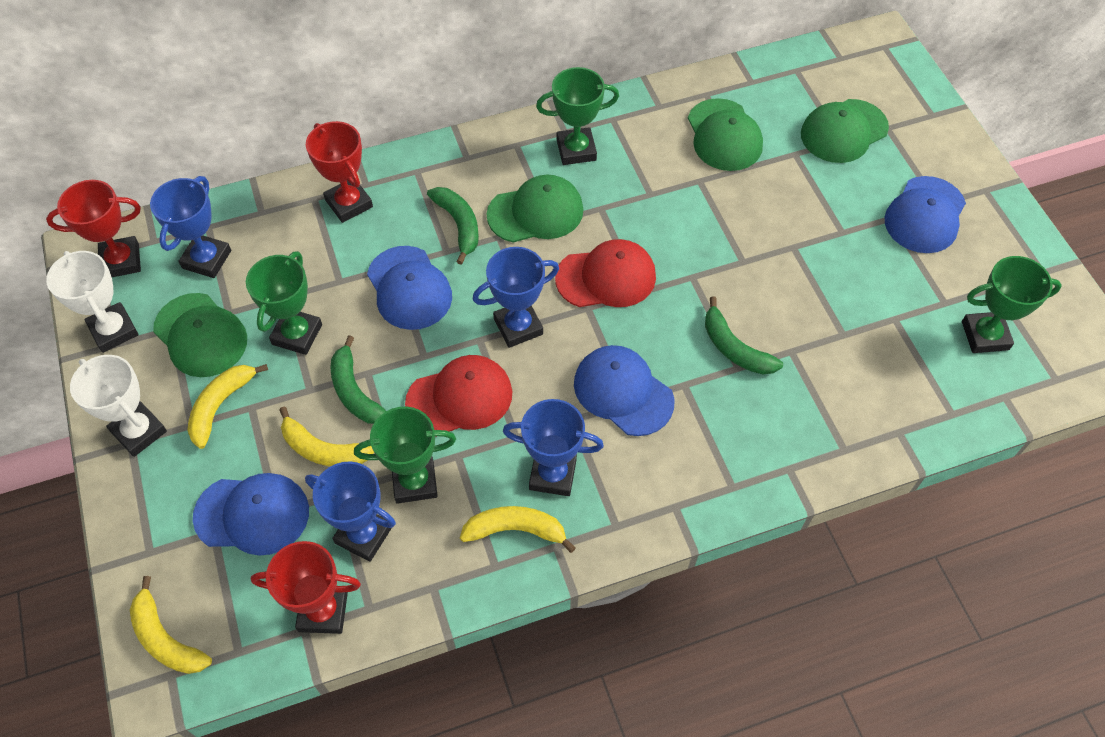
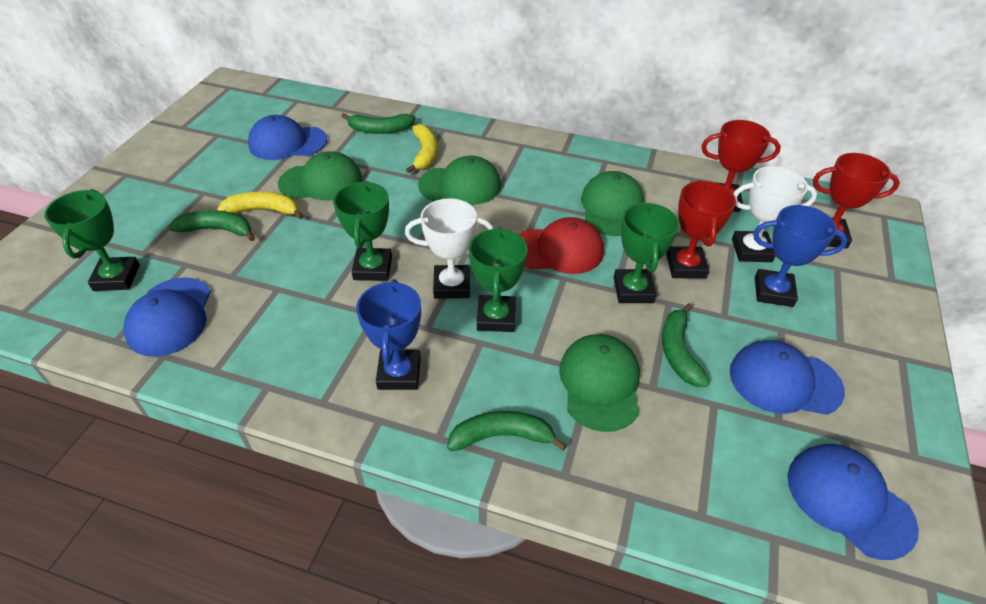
blue trophy: 4 -> 2
green banana: 3 -> 4
red cap: 2 -> 1
yellow banana: 4 -> 2

